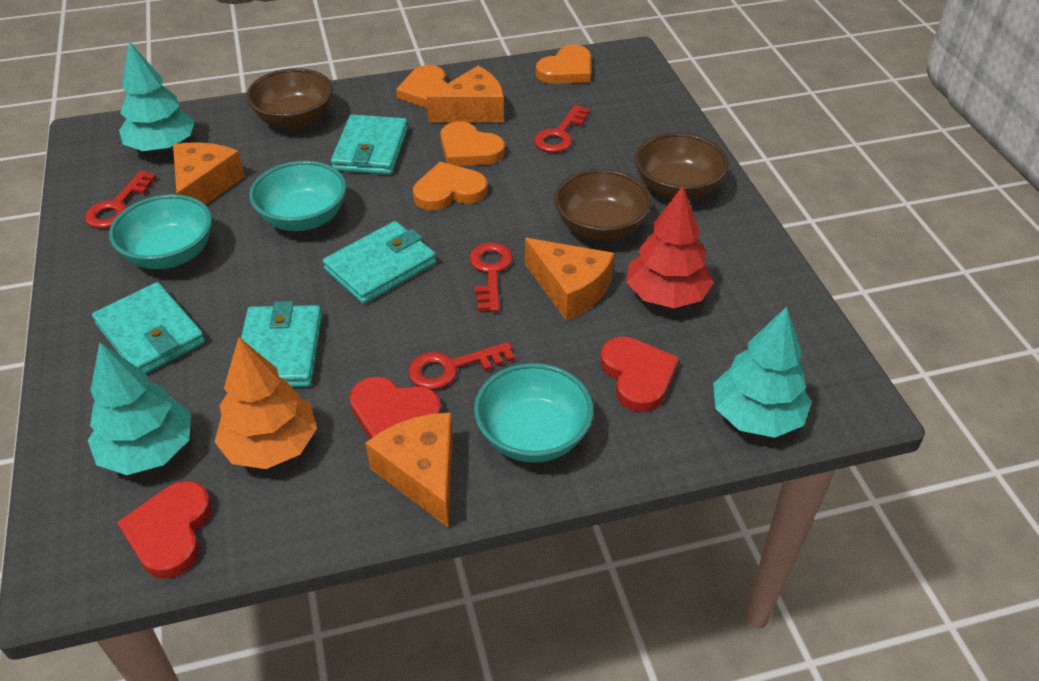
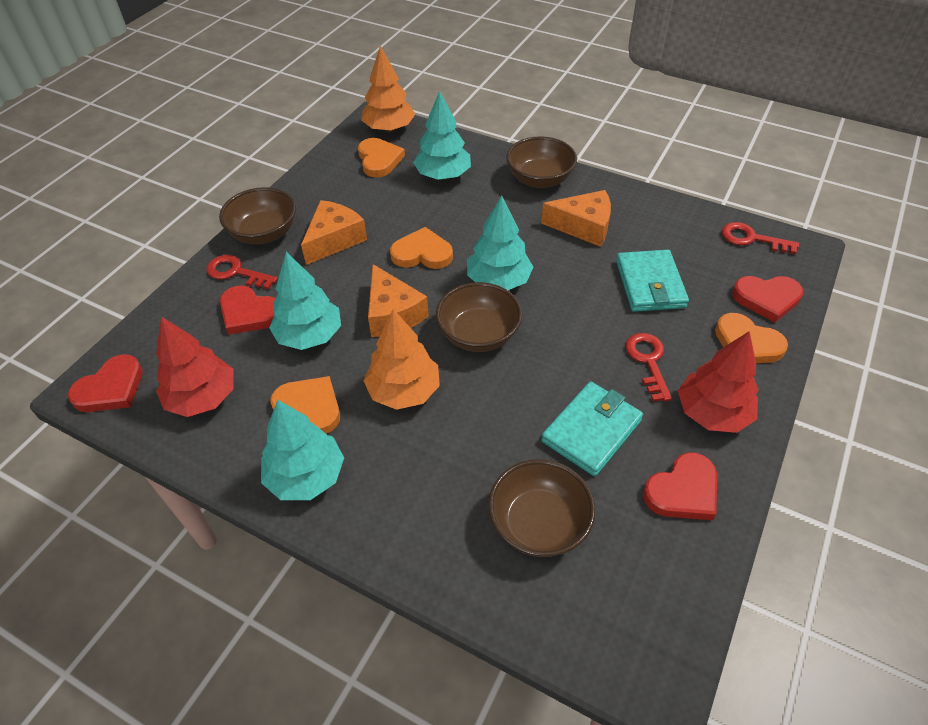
brown bowl: 3 -> 4
orange cheese: 4 -> 3
orange tree: 1 -> 2
red heart: 3 -> 4
red key: 4 -> 3
red tree: 1 -> 2
turquoise bowl: 3 -> 0
turquoise tree: 3 -> 4
turquoise wallet: 4 -> 2

